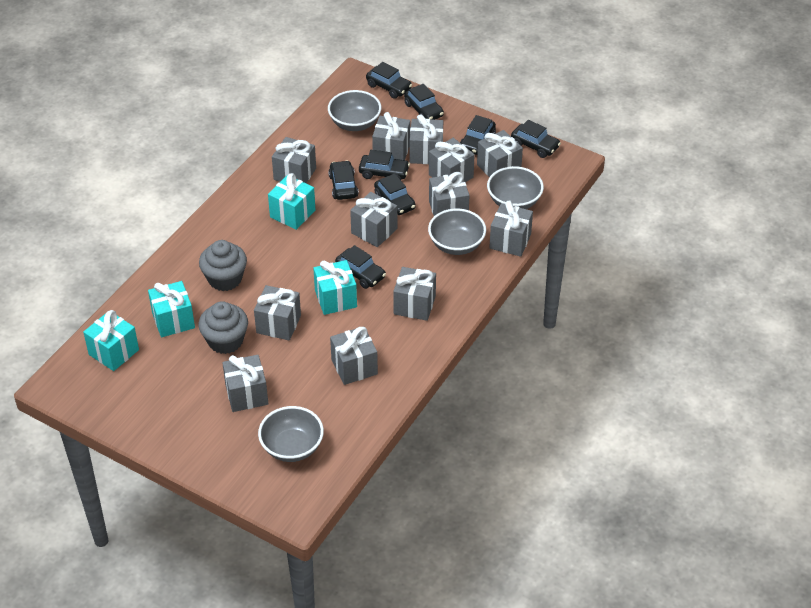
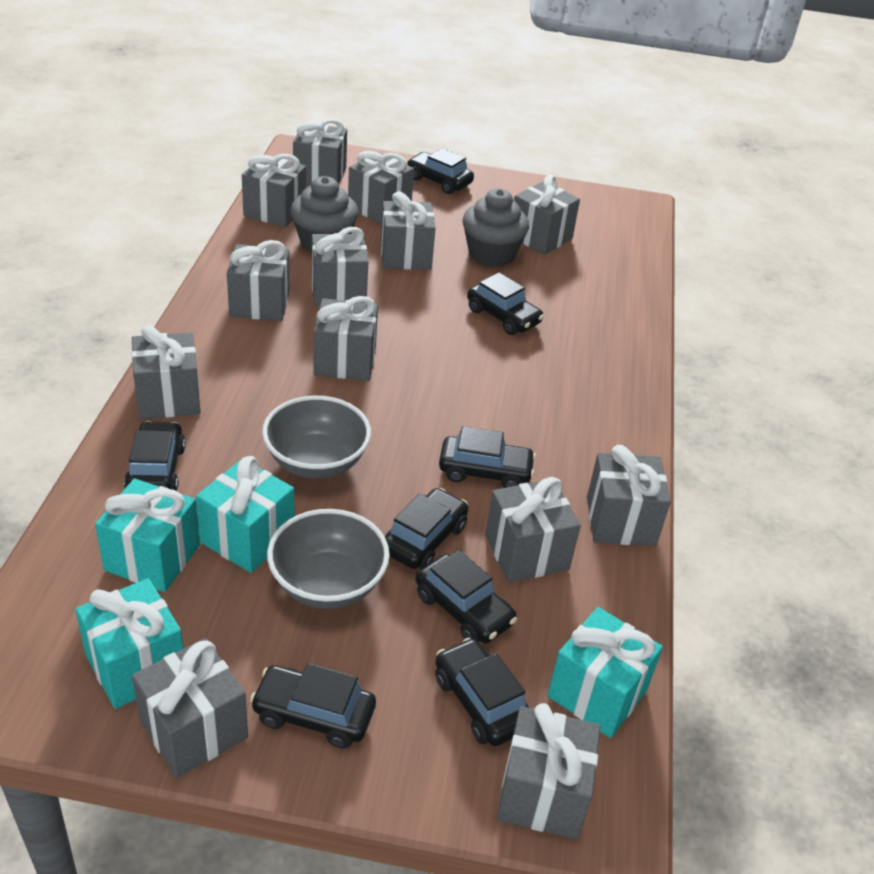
grey bowl: 4 -> 2
grey gift: 12 -> 13

